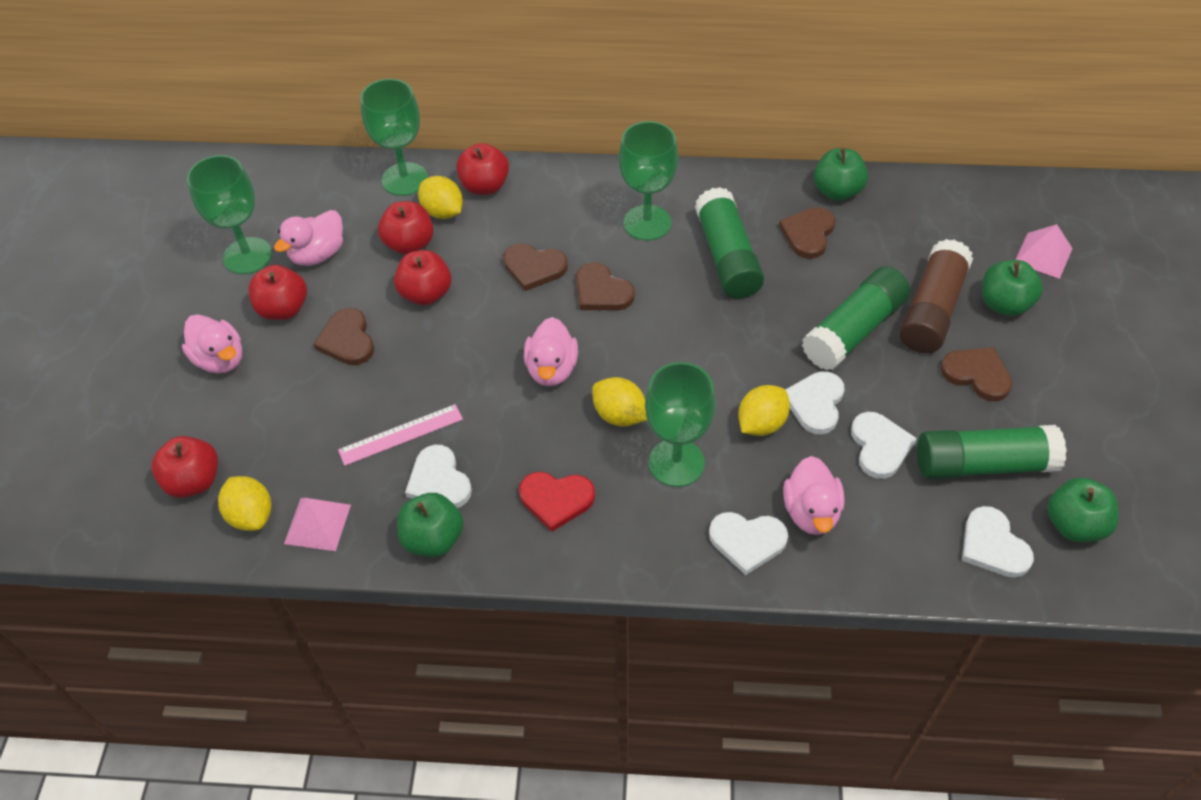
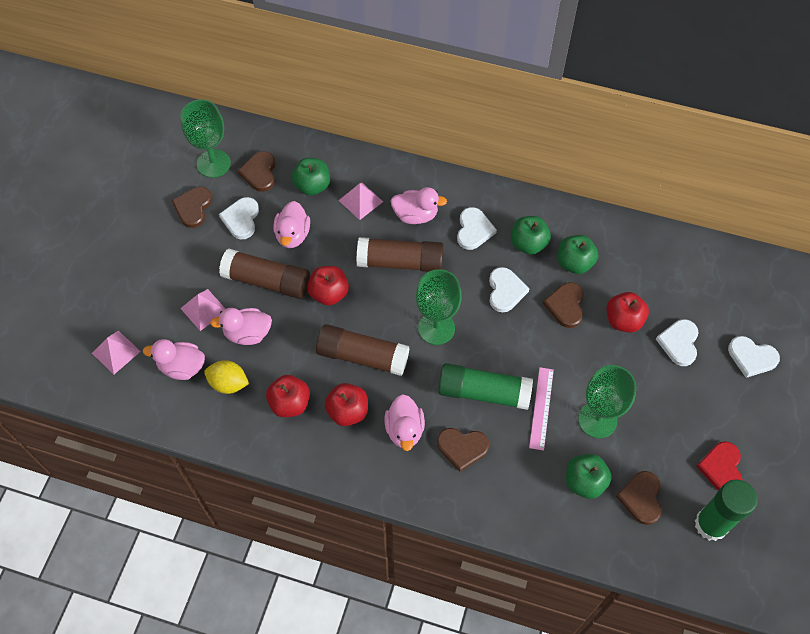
brown glue stick: 1 -> 3
green glue stick: 3 -> 2
green goblet: 4 -> 3
pink duck: 4 -> 5
pink pyramid: 2 -> 3
red apple: 5 -> 4
yellow lemon: 4 -> 1

